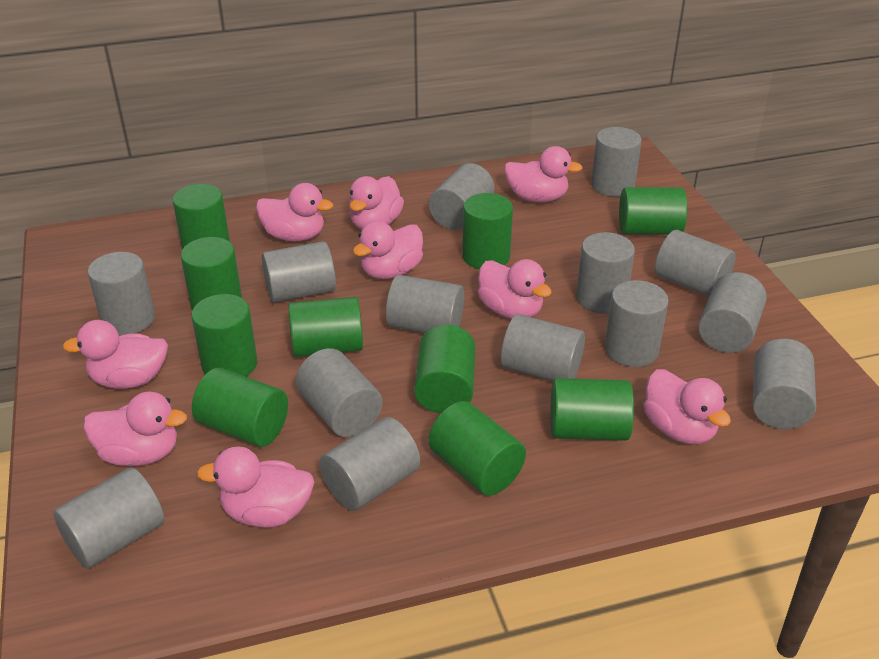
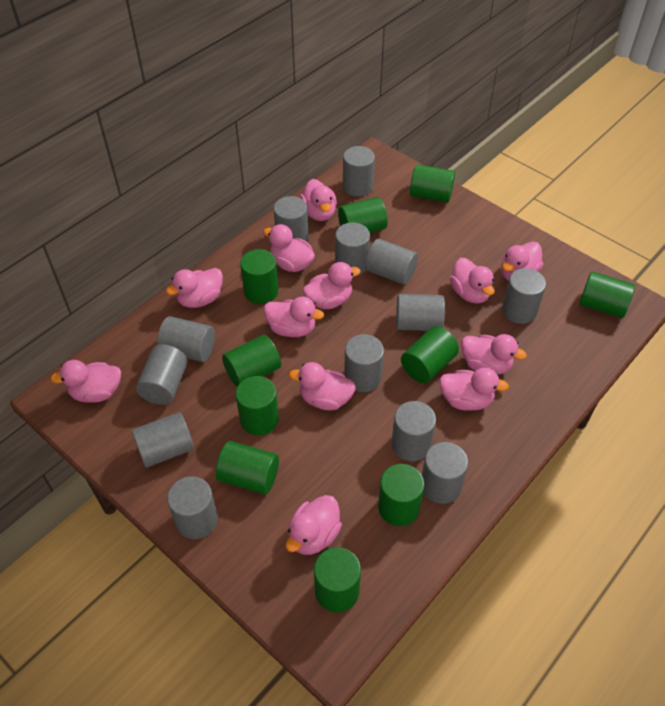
grey cylinder: 14 -> 13
pink duck: 9 -> 12

